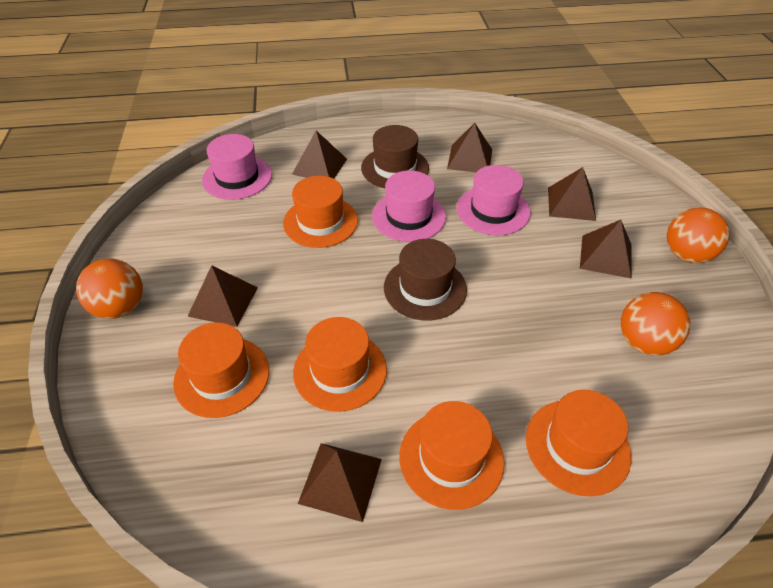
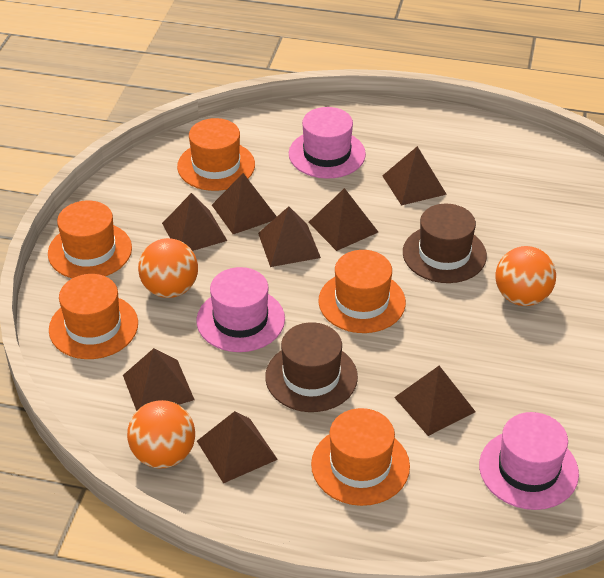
brown pyramid: 6 -> 8

